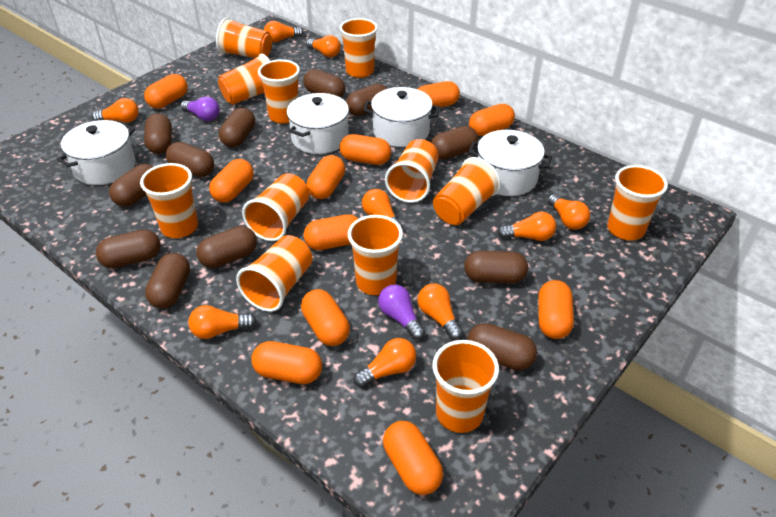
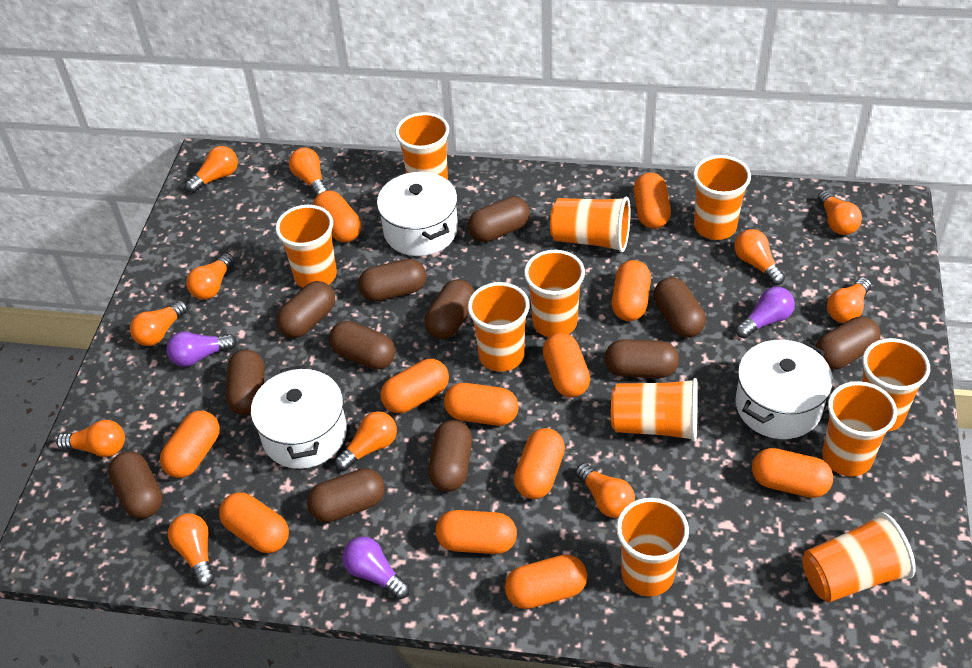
orange capsule: 11 -> 12
orange cup: 12 -> 11
orange light bulb: 9 -> 11
purple light bulb: 2 -> 3
white pot: 4 -> 3

